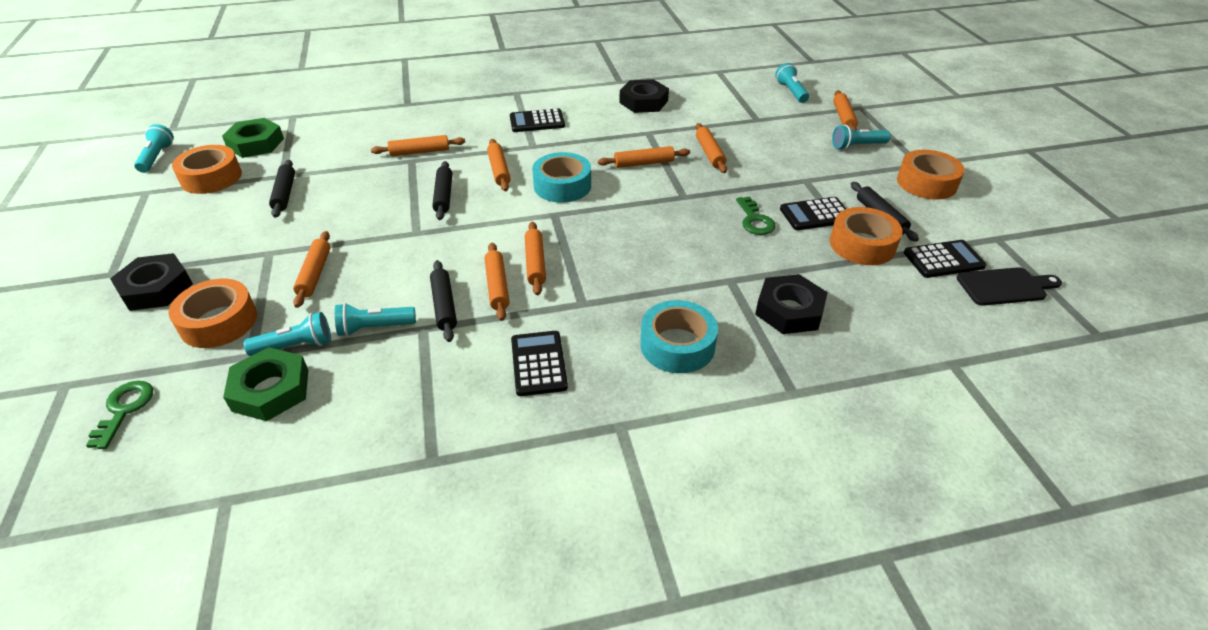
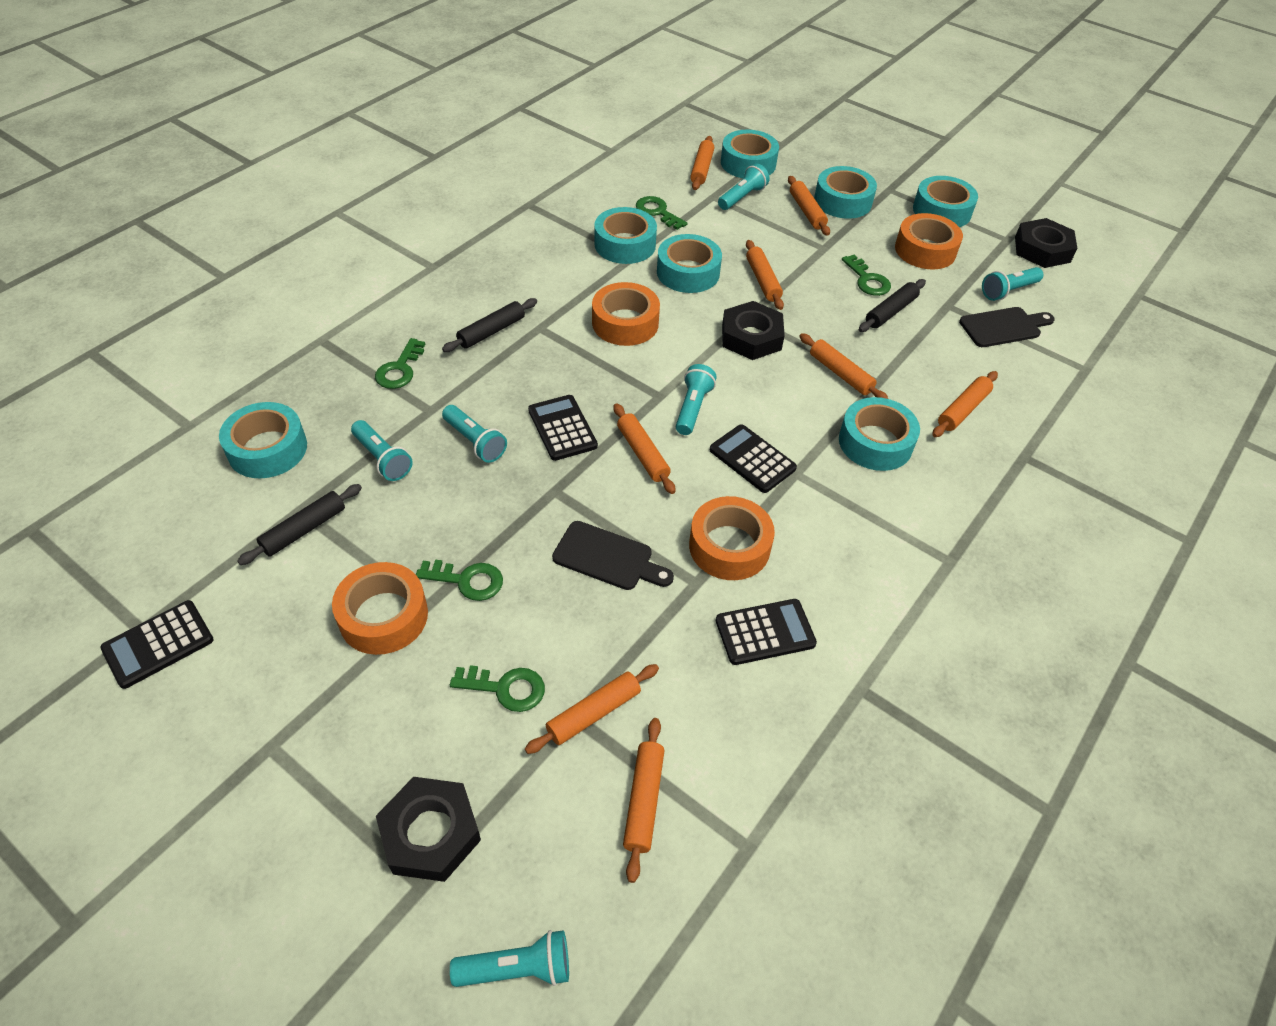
black cutting board: 1 -> 2
black rolling pin: 4 -> 3
green key: 2 -> 5
green nut: 2 -> 0
turquoise flashlight: 5 -> 6
turquoise tape: 2 -> 7

